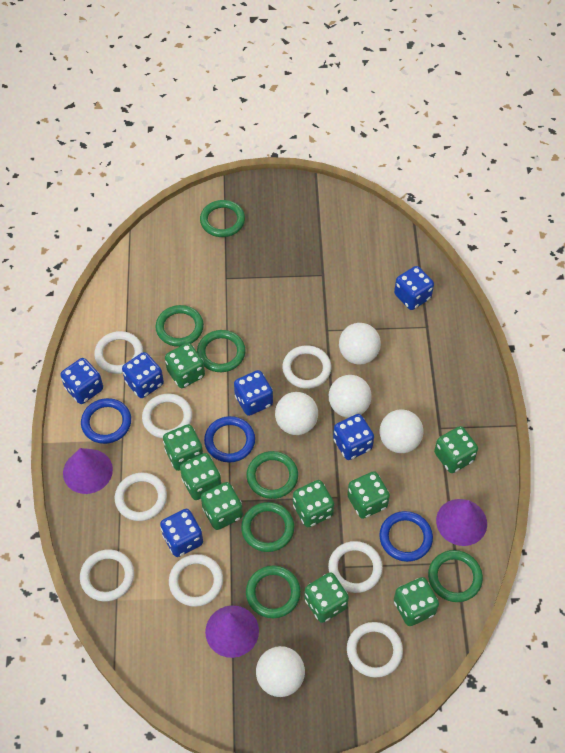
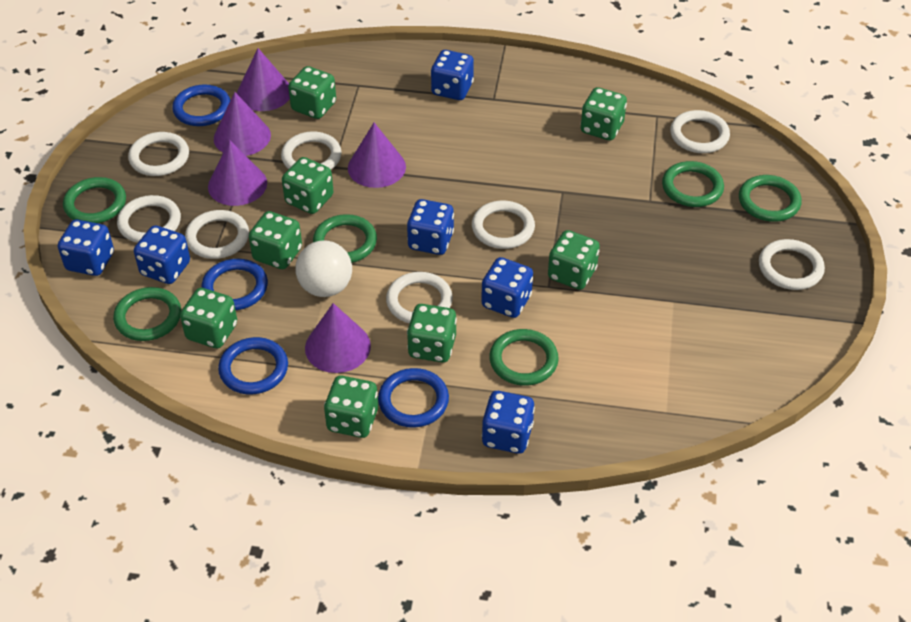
blue ring: 3 -> 4
green dice: 9 -> 8
green ring: 7 -> 6
purple cone: 3 -> 5
white ball: 5 -> 1

